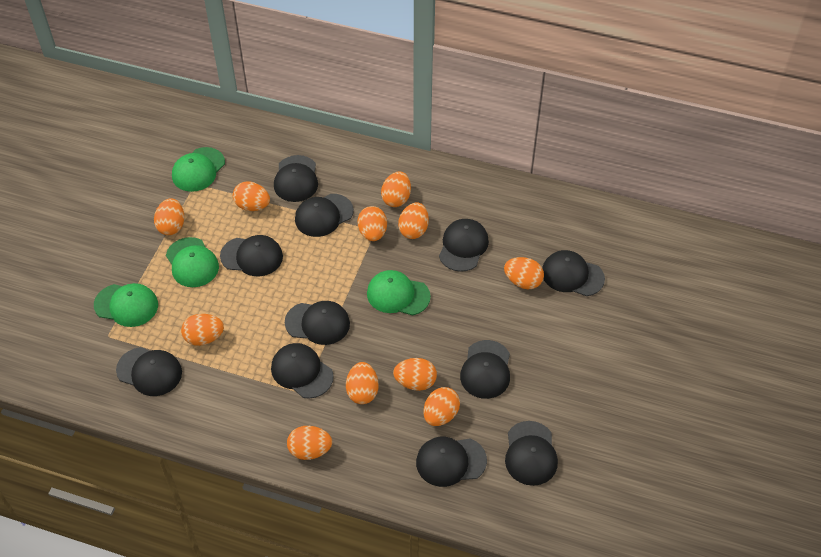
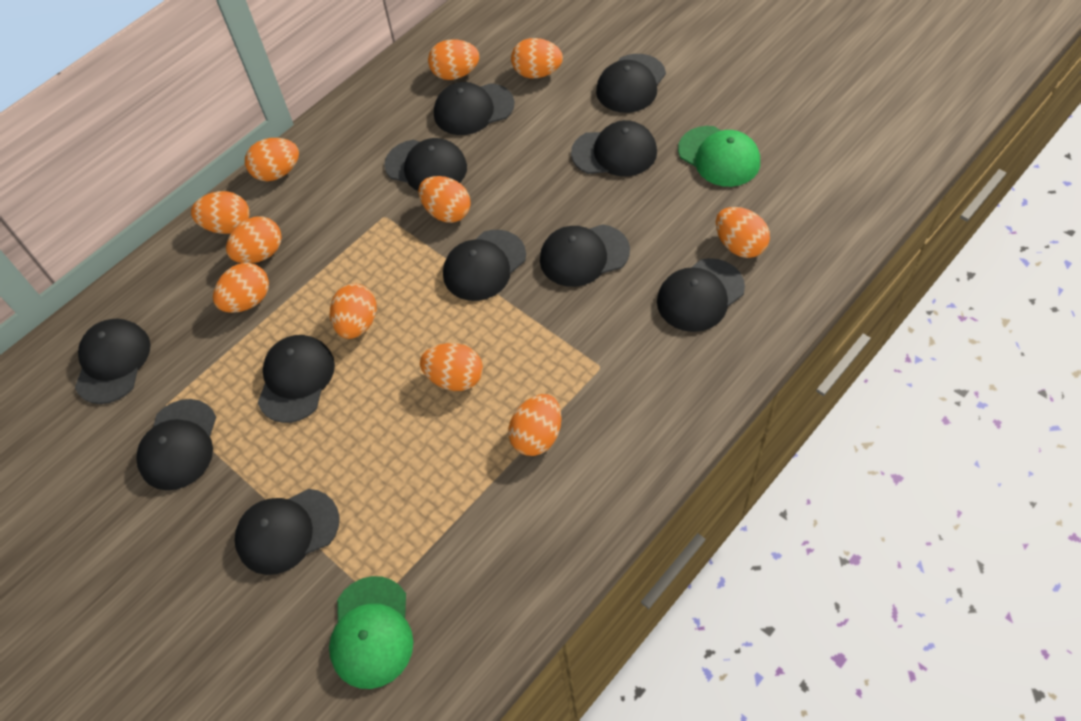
green cap: 4 -> 2

